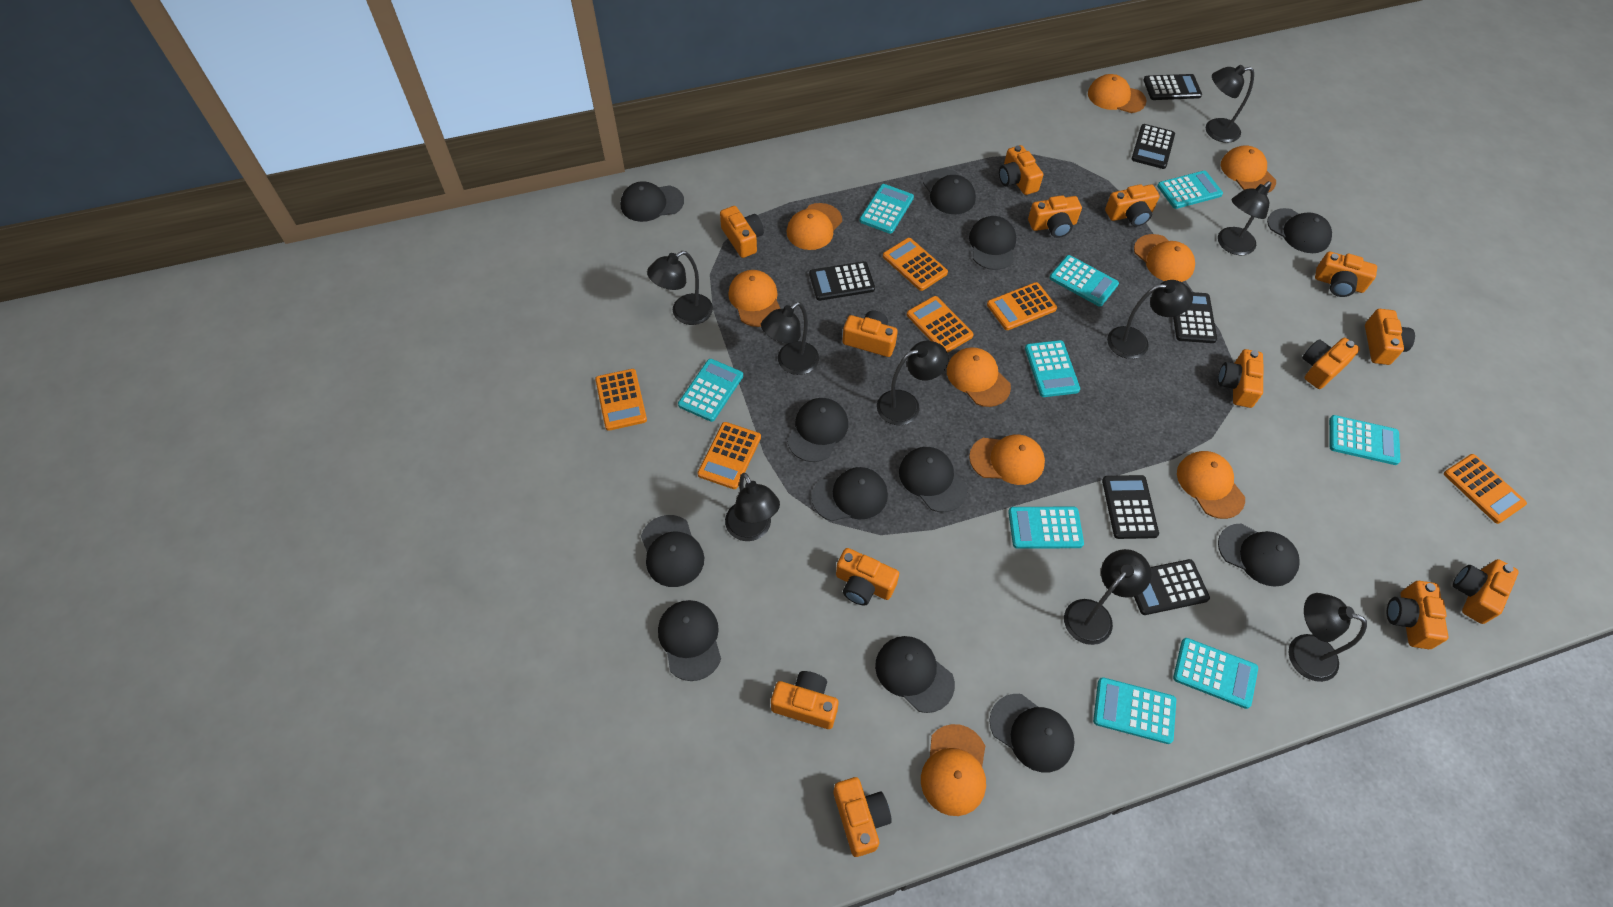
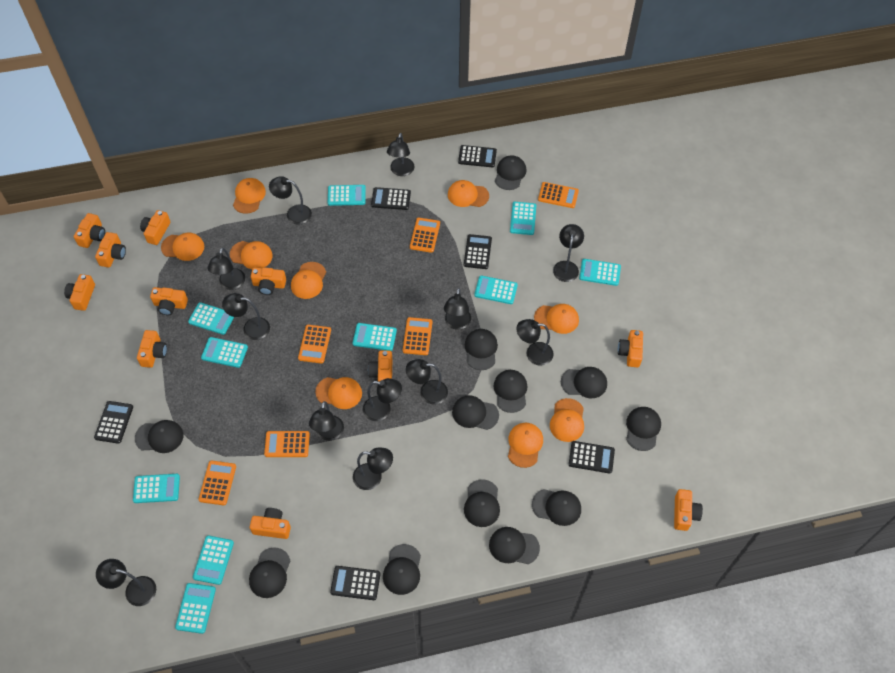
black lamp: 9 -> 12
orange camera: 14 -> 11
turquoise calculator: 9 -> 10

